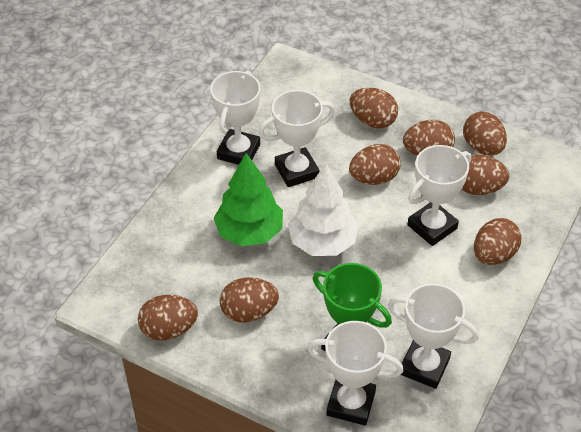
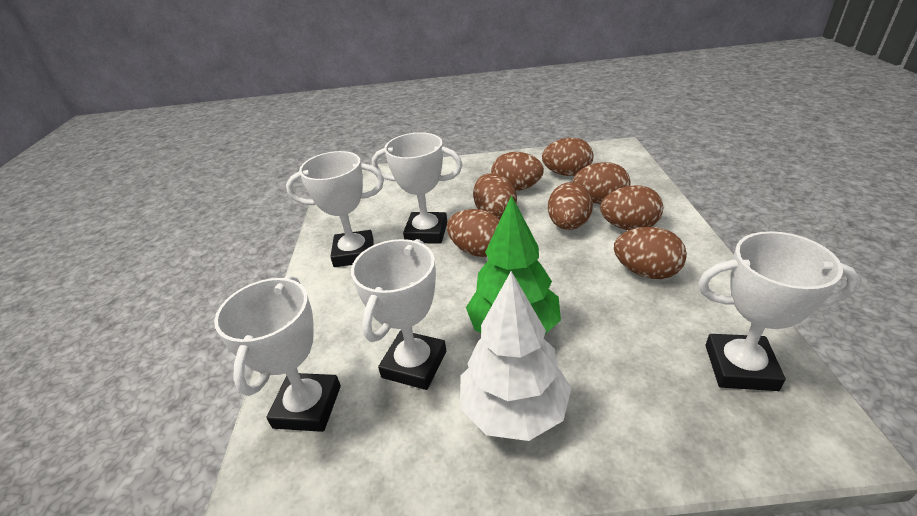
green trophy: 1 -> 0

